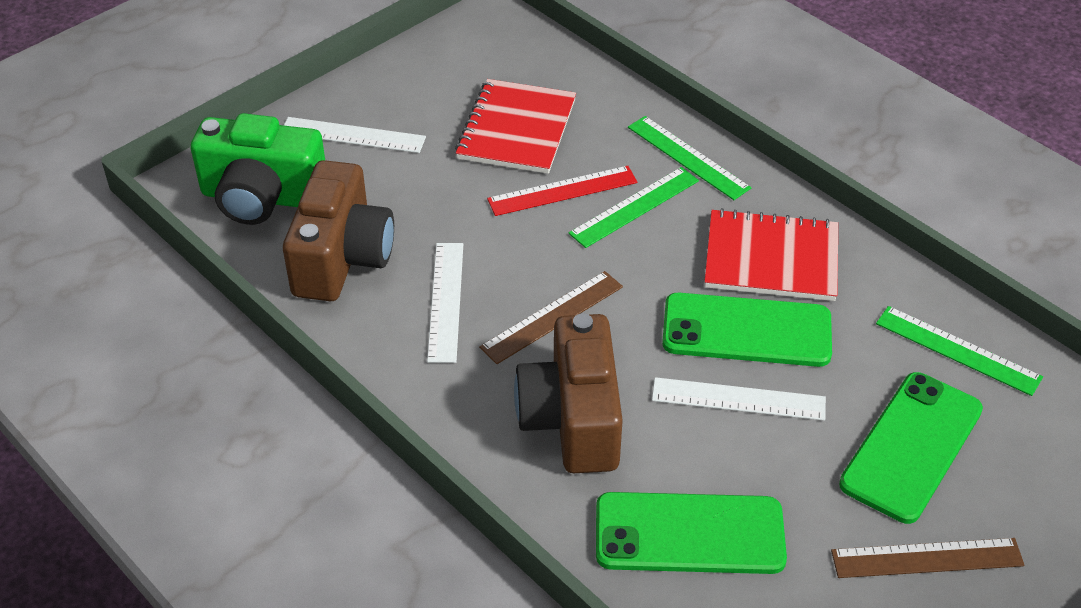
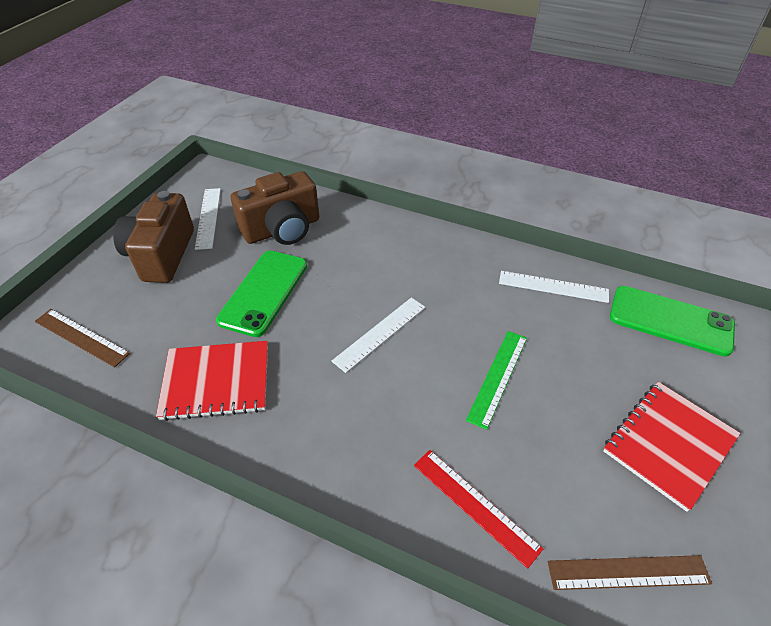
green camera: 1 -> 0
green phone: 3 -> 2
green ruler: 3 -> 1

